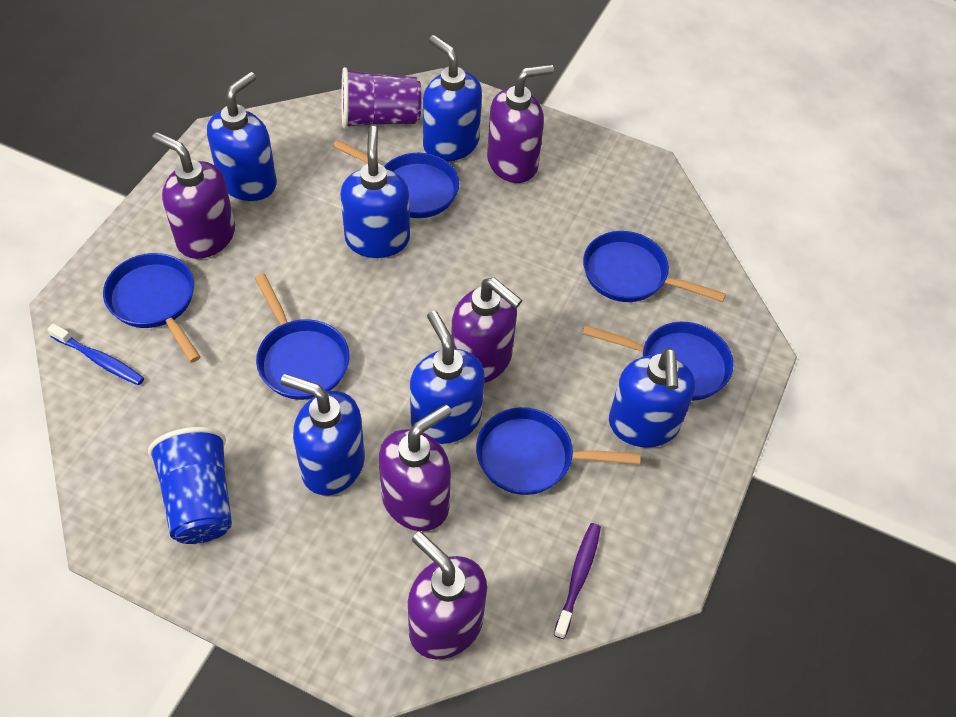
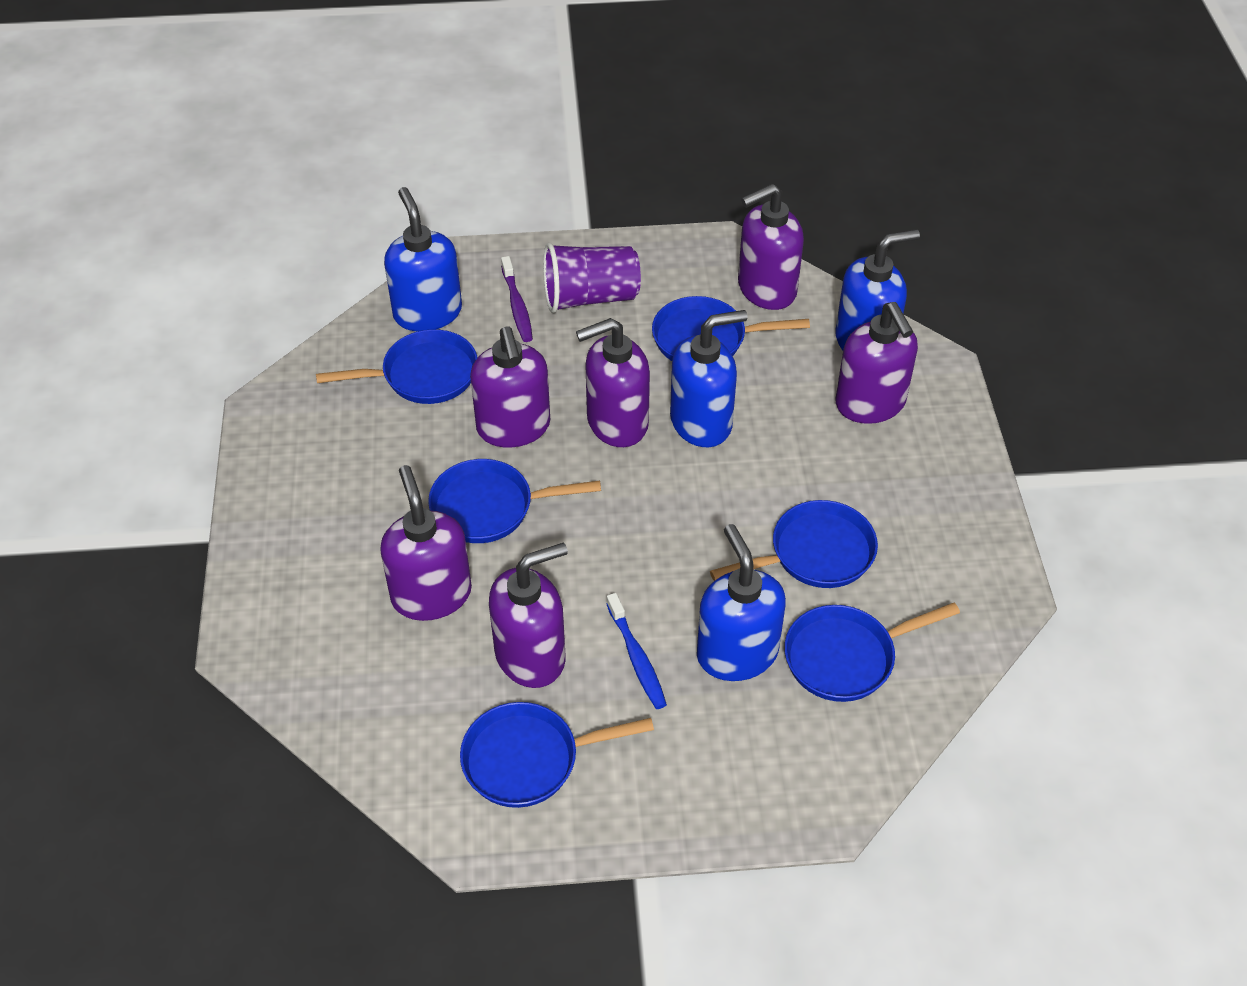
blue cup: 1 -> 0
blue soap dispenser: 6 -> 4
purple soap dispenser: 5 -> 6

